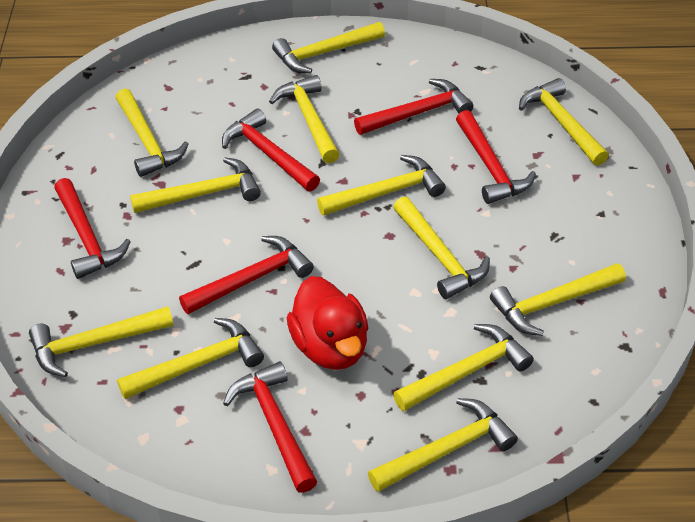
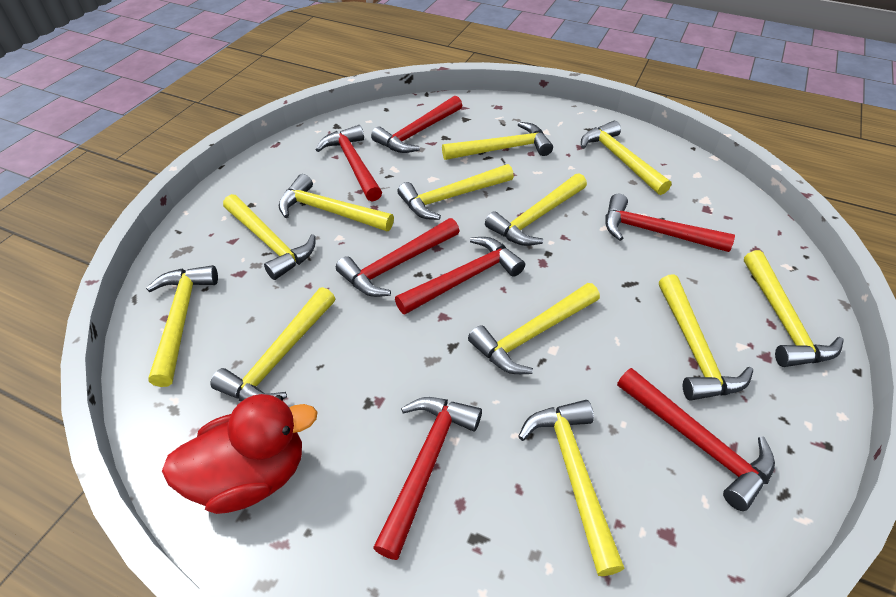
red hammer: 6 -> 7

